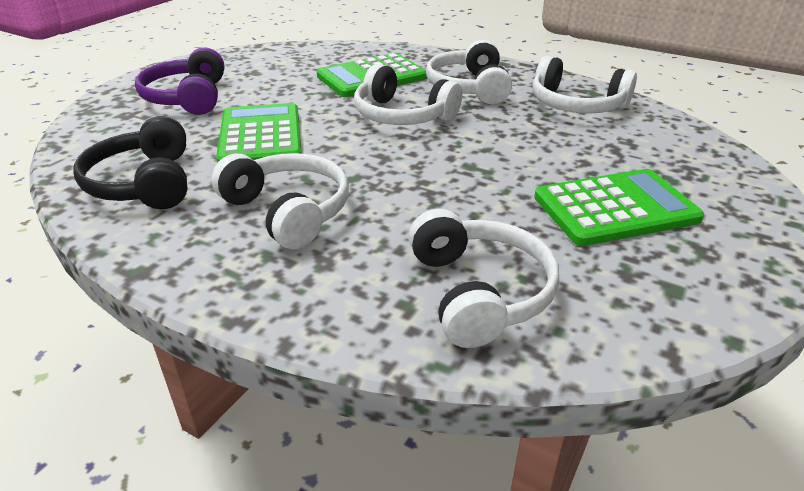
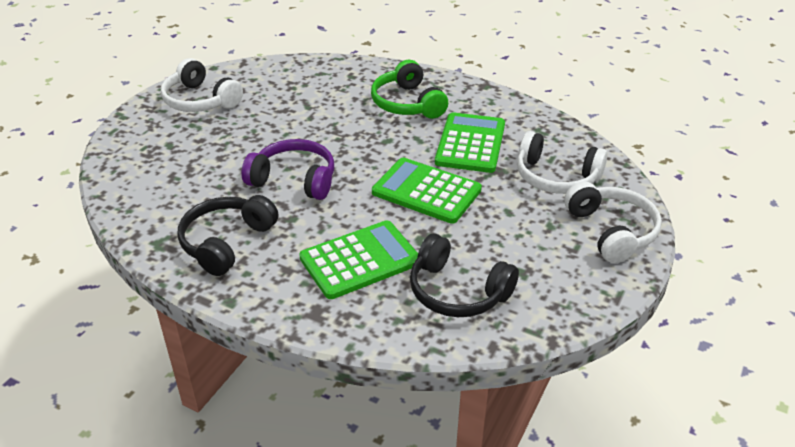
black headphones: 1 -> 2
green headphones: 0 -> 1
white headphones: 5 -> 3

